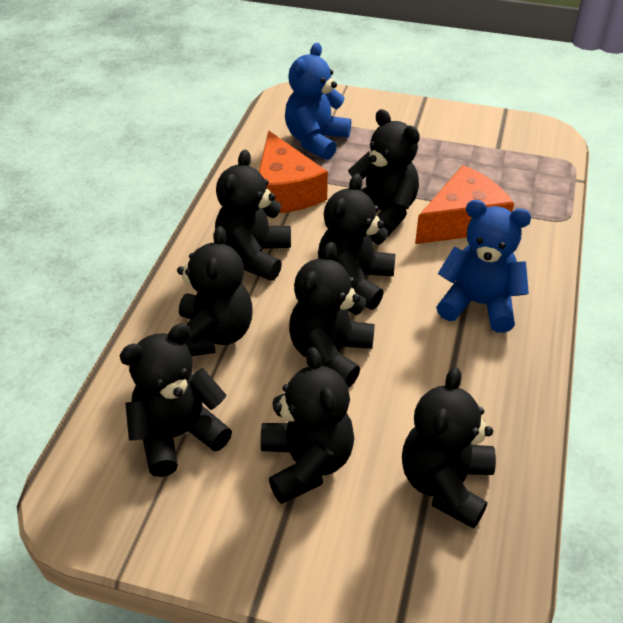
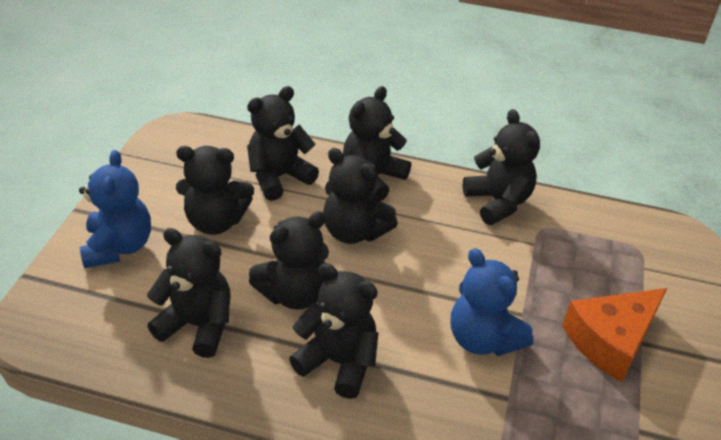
orange cheese: 2 -> 1

